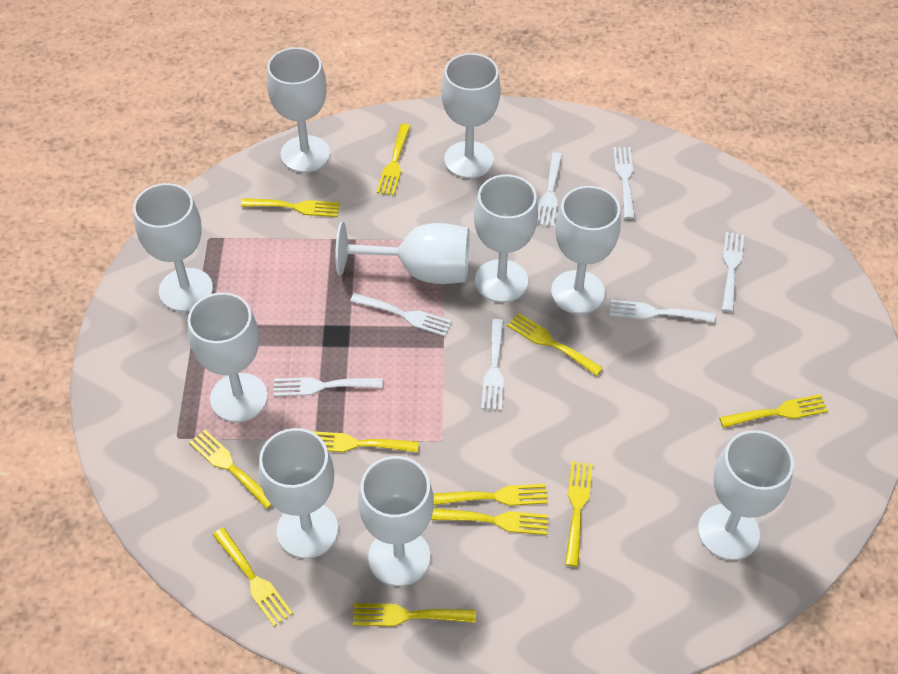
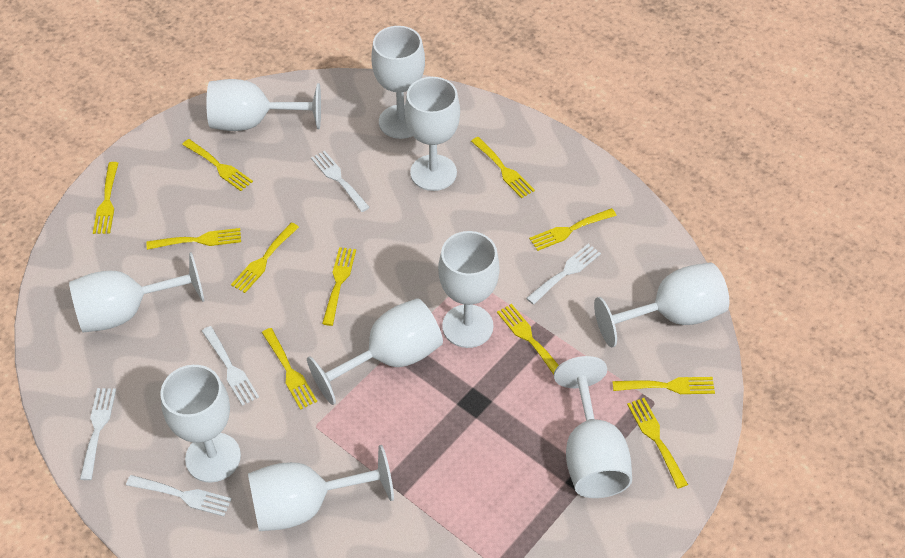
white fork: 7 -> 5

